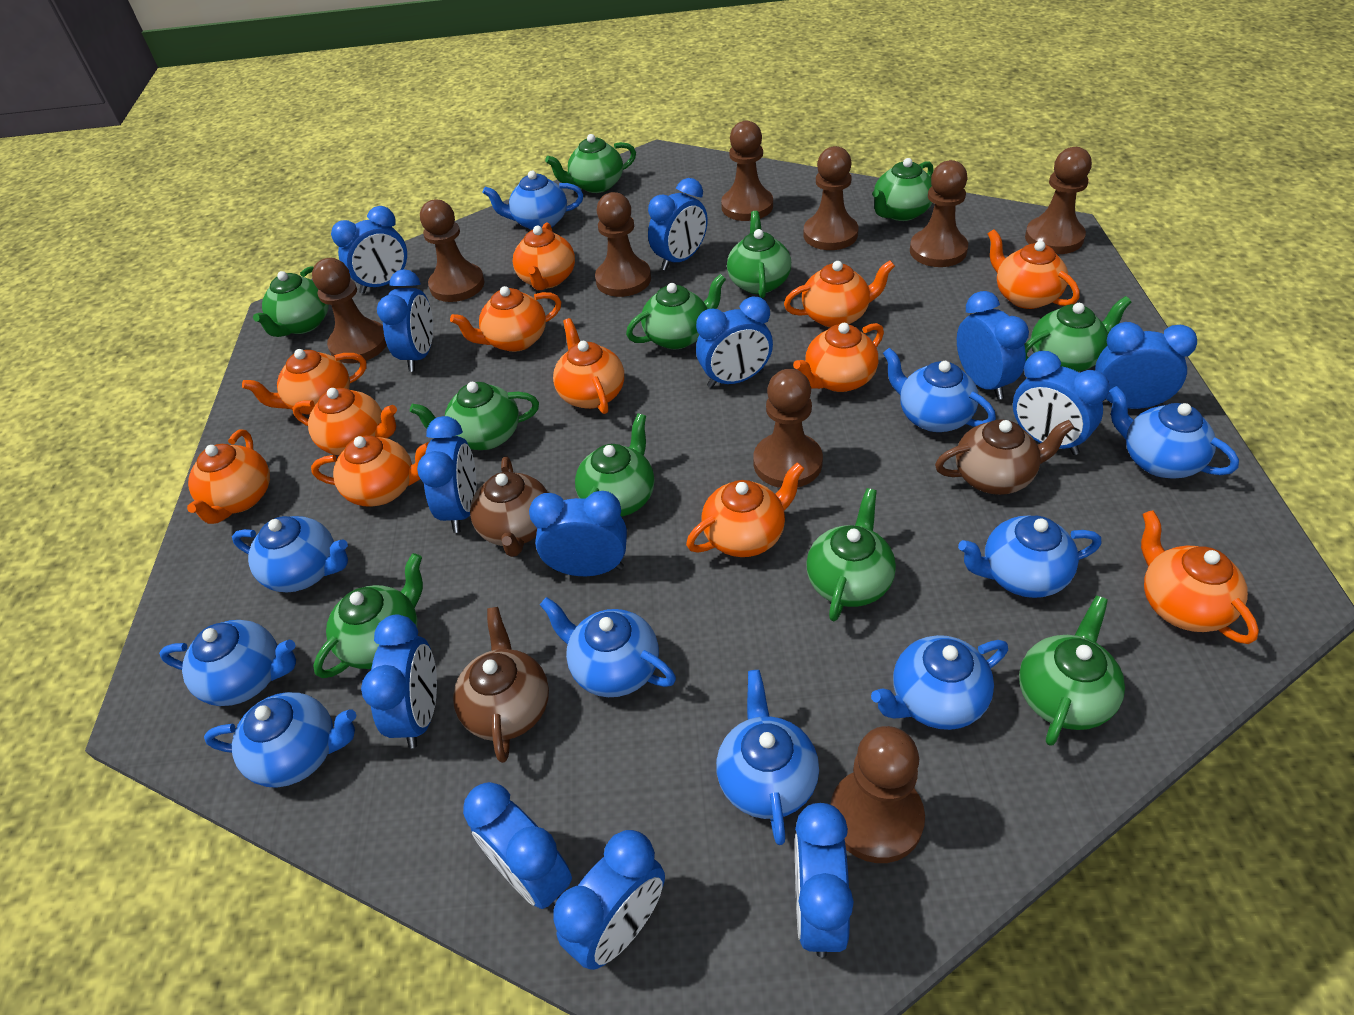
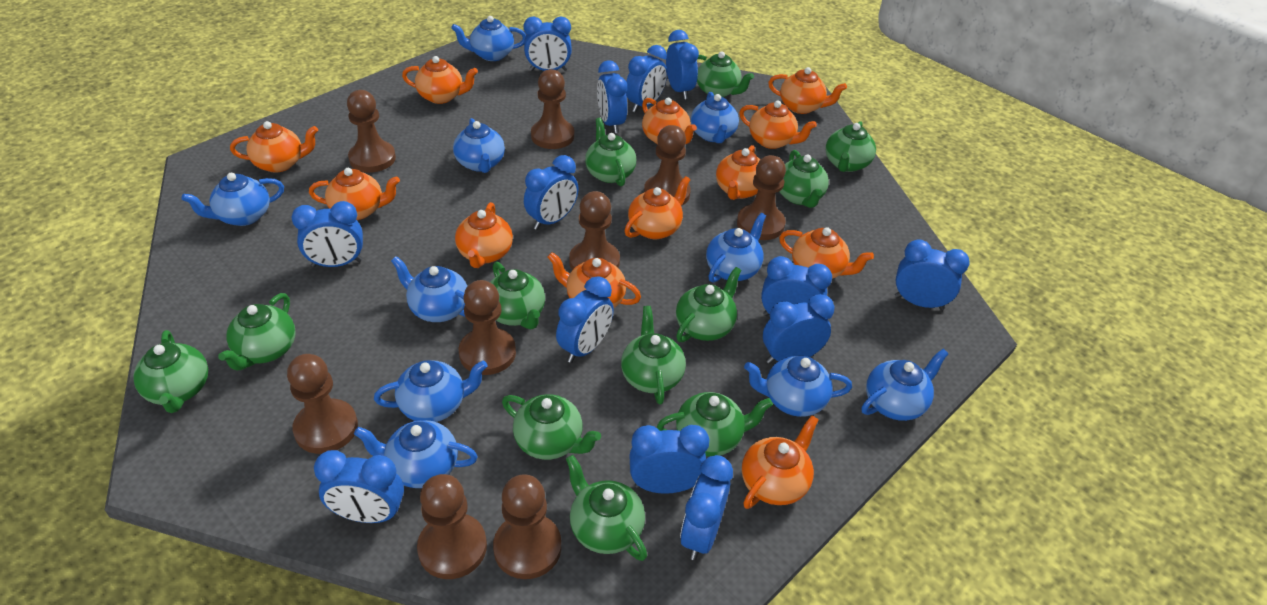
brown teapot: 3 -> 0
green teapot: 11 -> 12

